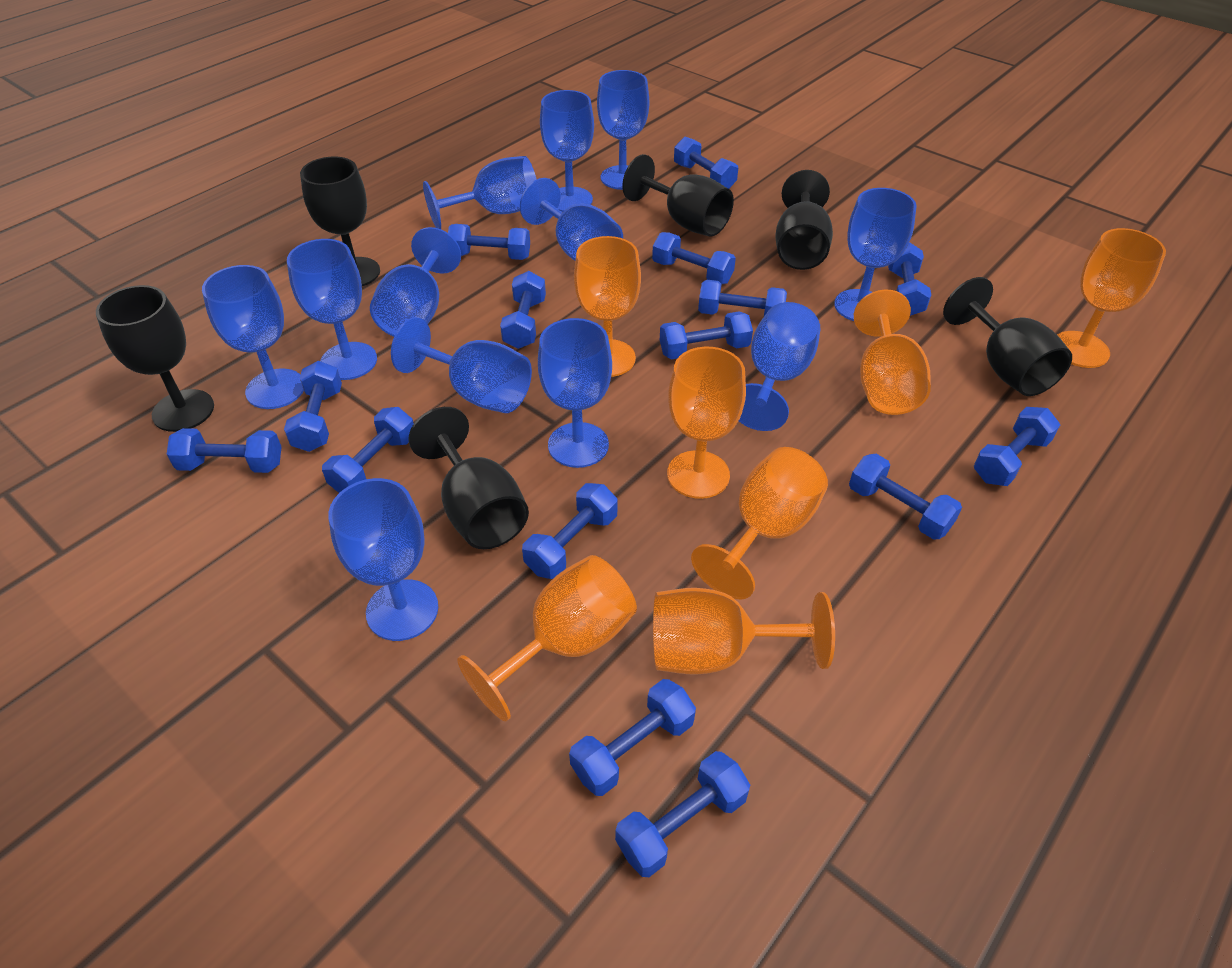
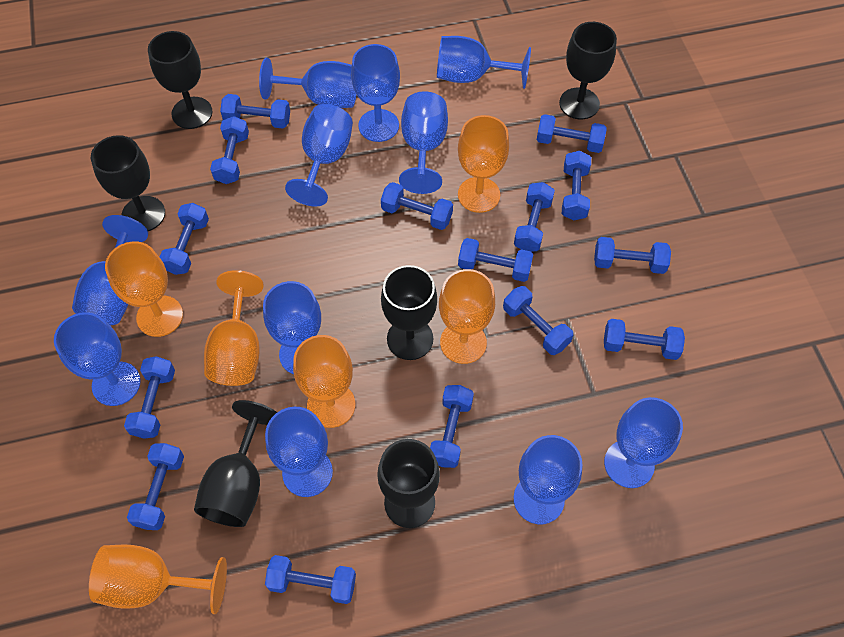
blue goblet: 12 -> 11
orange goblet: 7 -> 6

